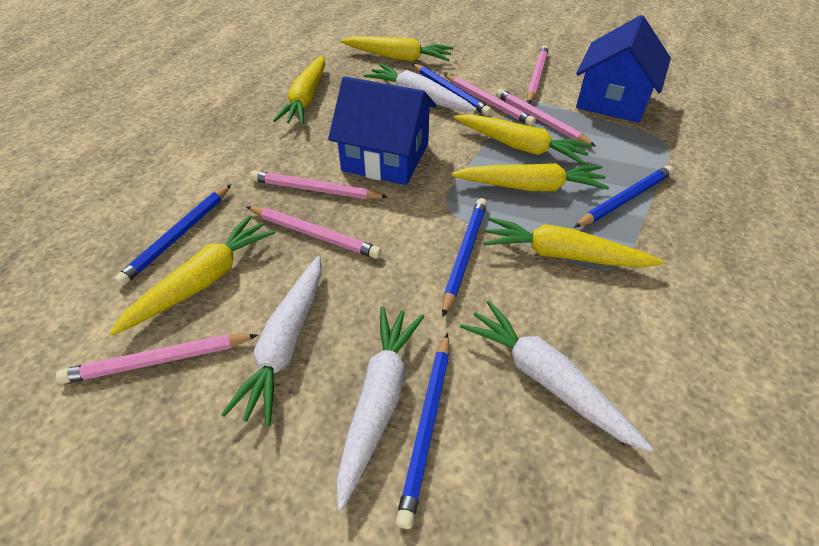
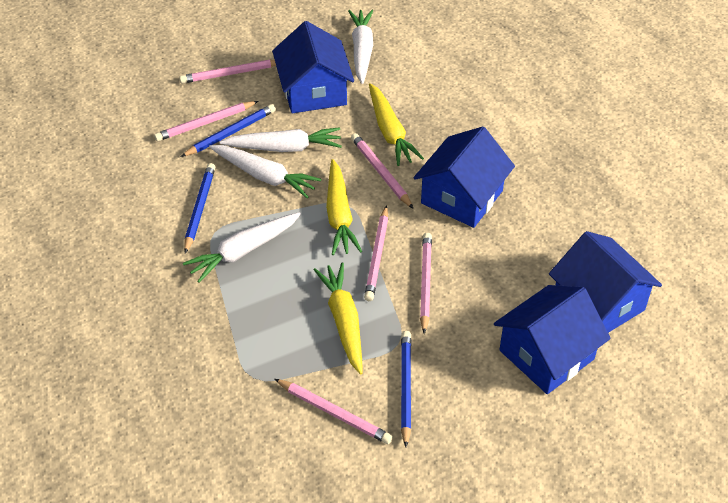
blue house: 2 -> 4
blue pencil: 5 -> 3
yellow carrot: 6 -> 3

